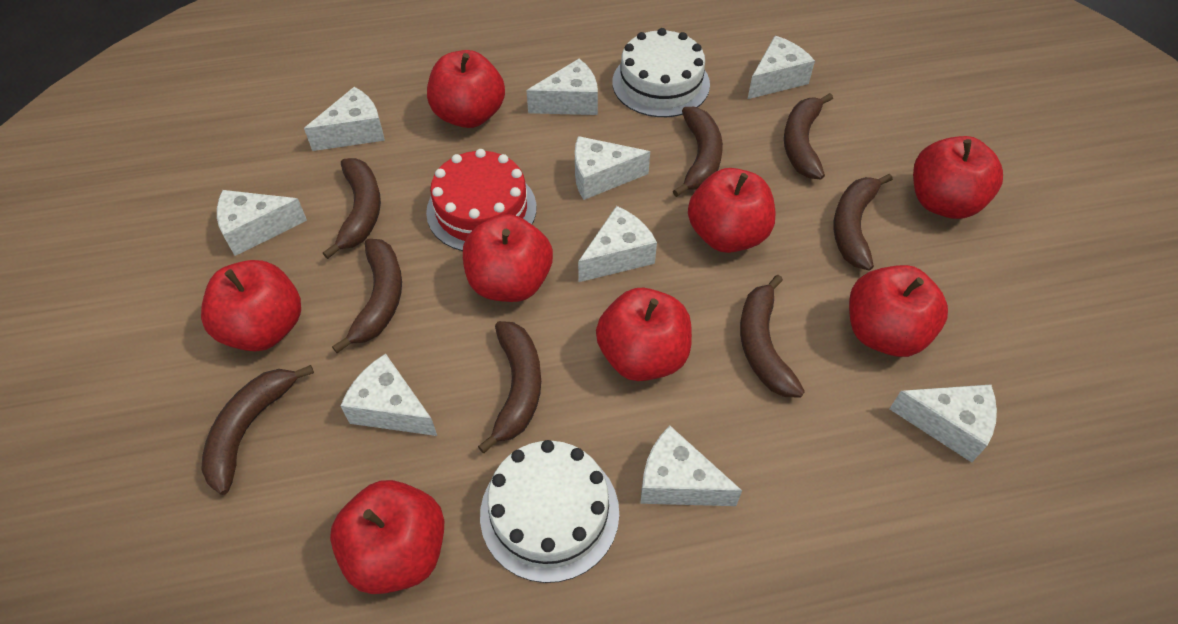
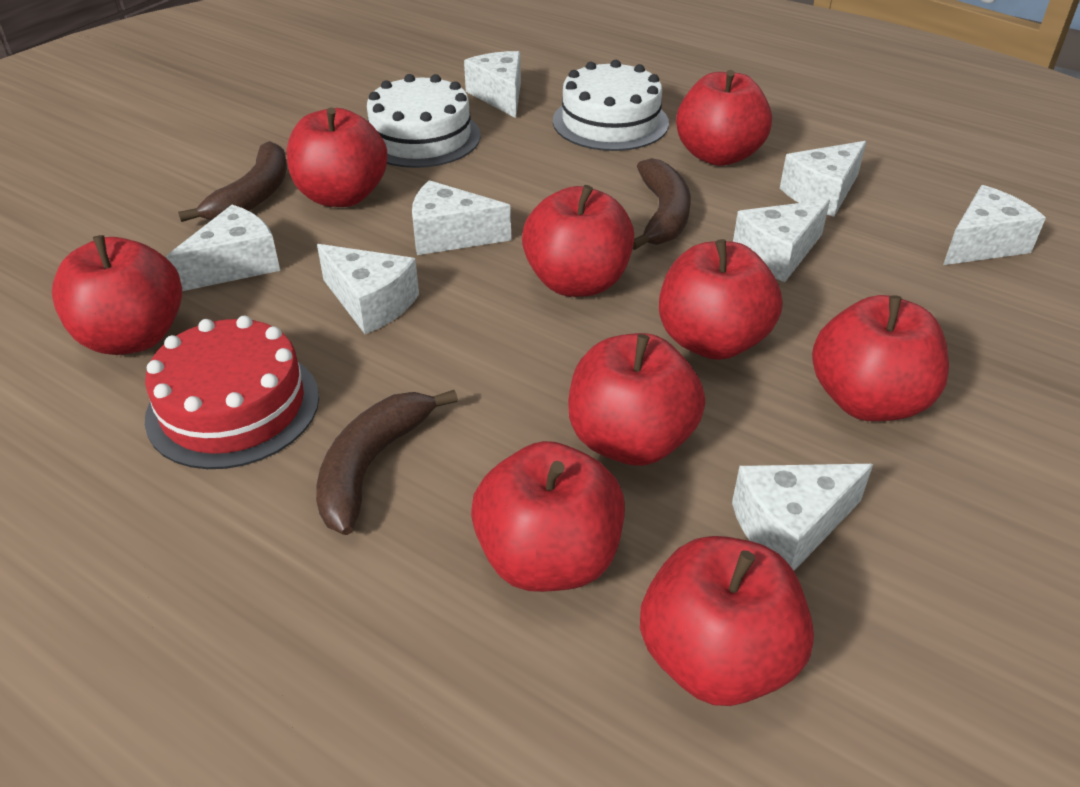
brown banana: 8 -> 3
red apple: 8 -> 9
white cheese: 9 -> 8

